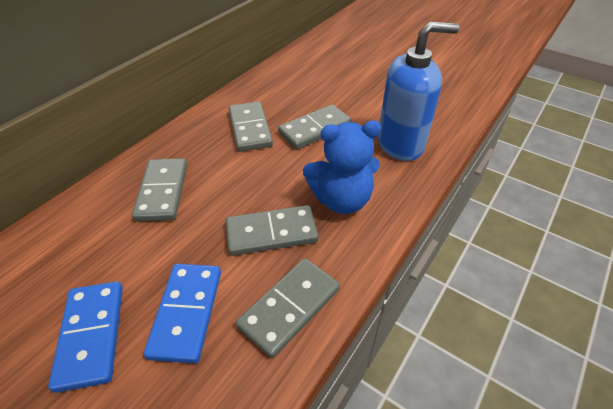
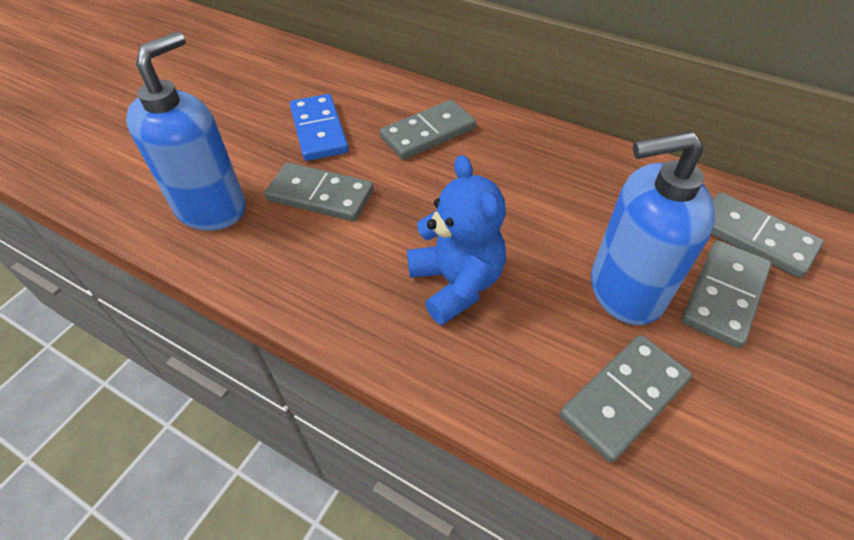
blue domino: 2 -> 1
blue soap dispenser: 1 -> 2

